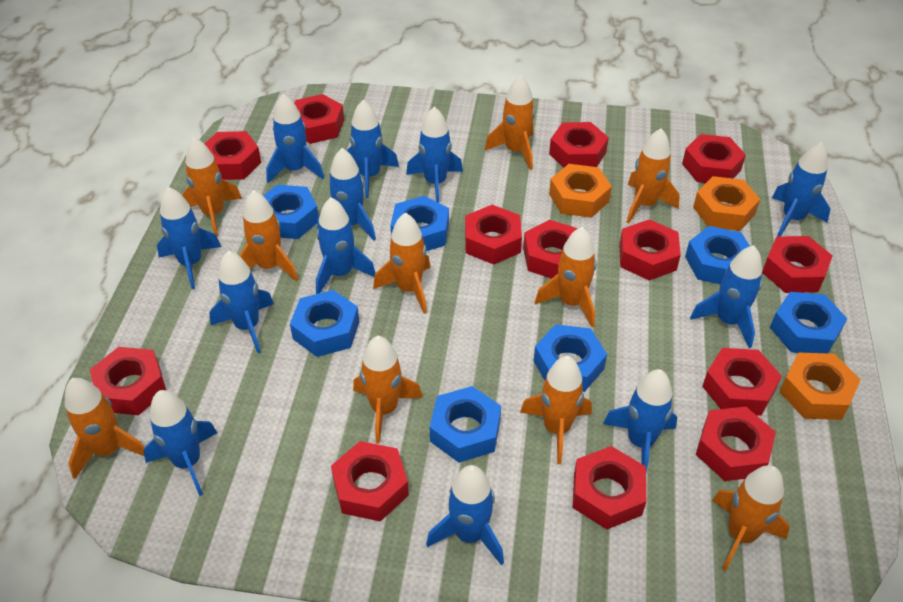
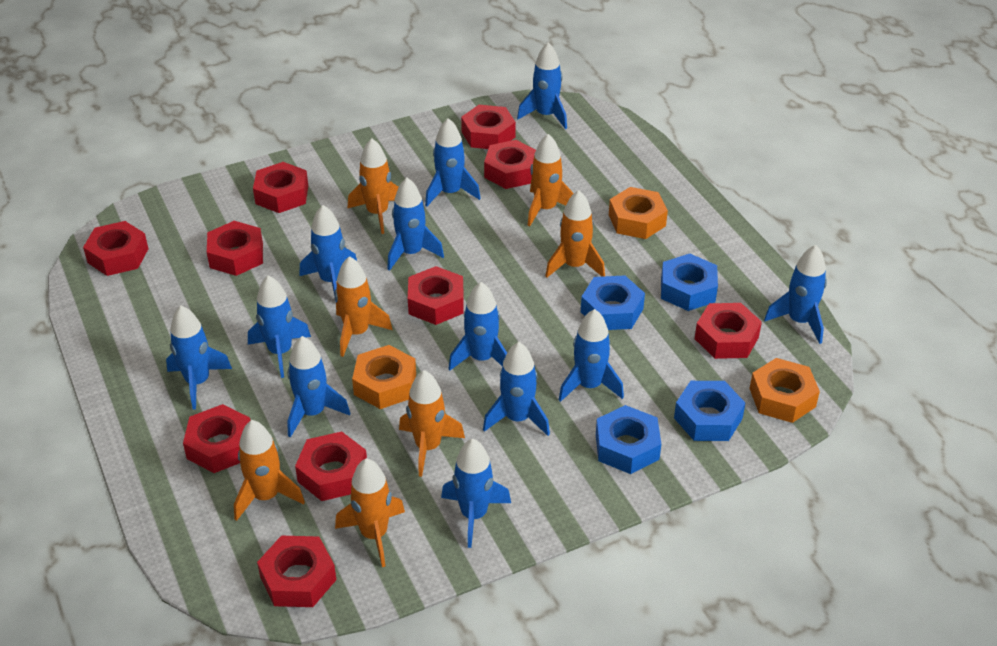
blue nut: 7 -> 4
orange rocket: 10 -> 7
red nut: 13 -> 10

